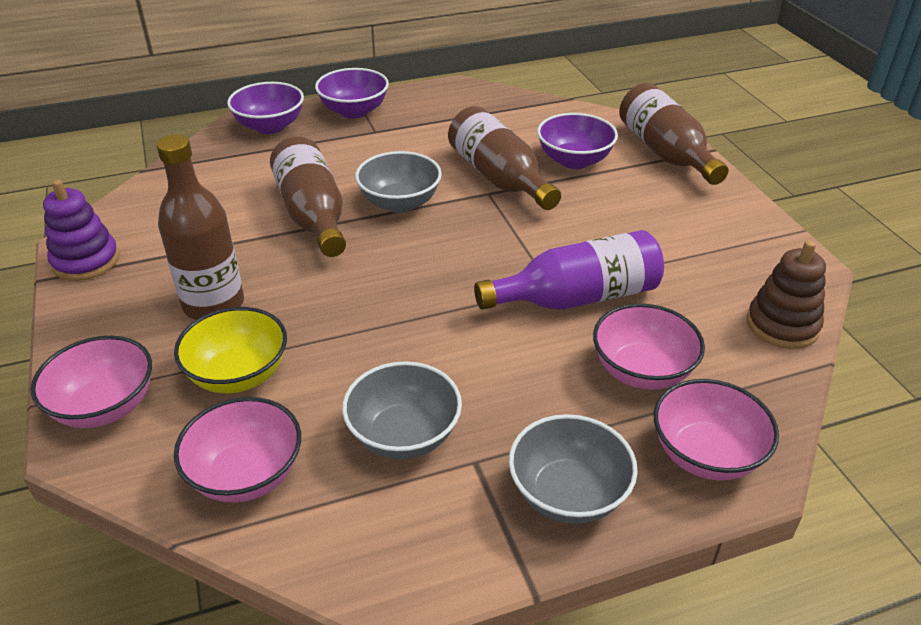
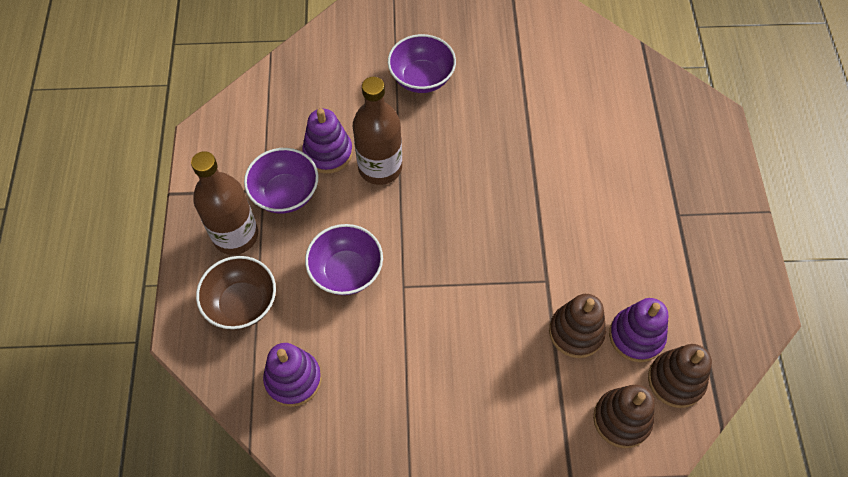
brown bottle: 4 -> 2
brown bowl: 0 -> 1
brown stacking toy: 1 -> 3
grey bowl: 3 -> 0
pink bowl: 4 -> 0
purple bottle: 1 -> 0
purple stacking toy: 1 -> 3
yellow bowl: 1 -> 0

